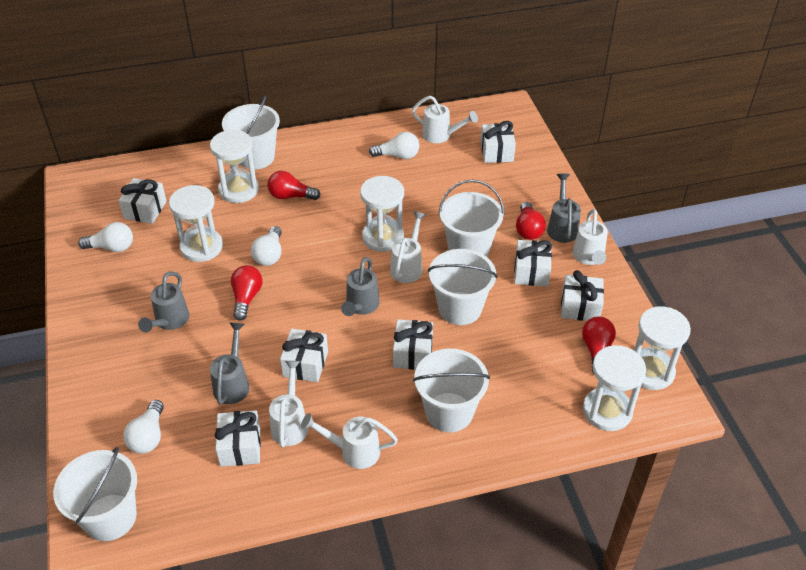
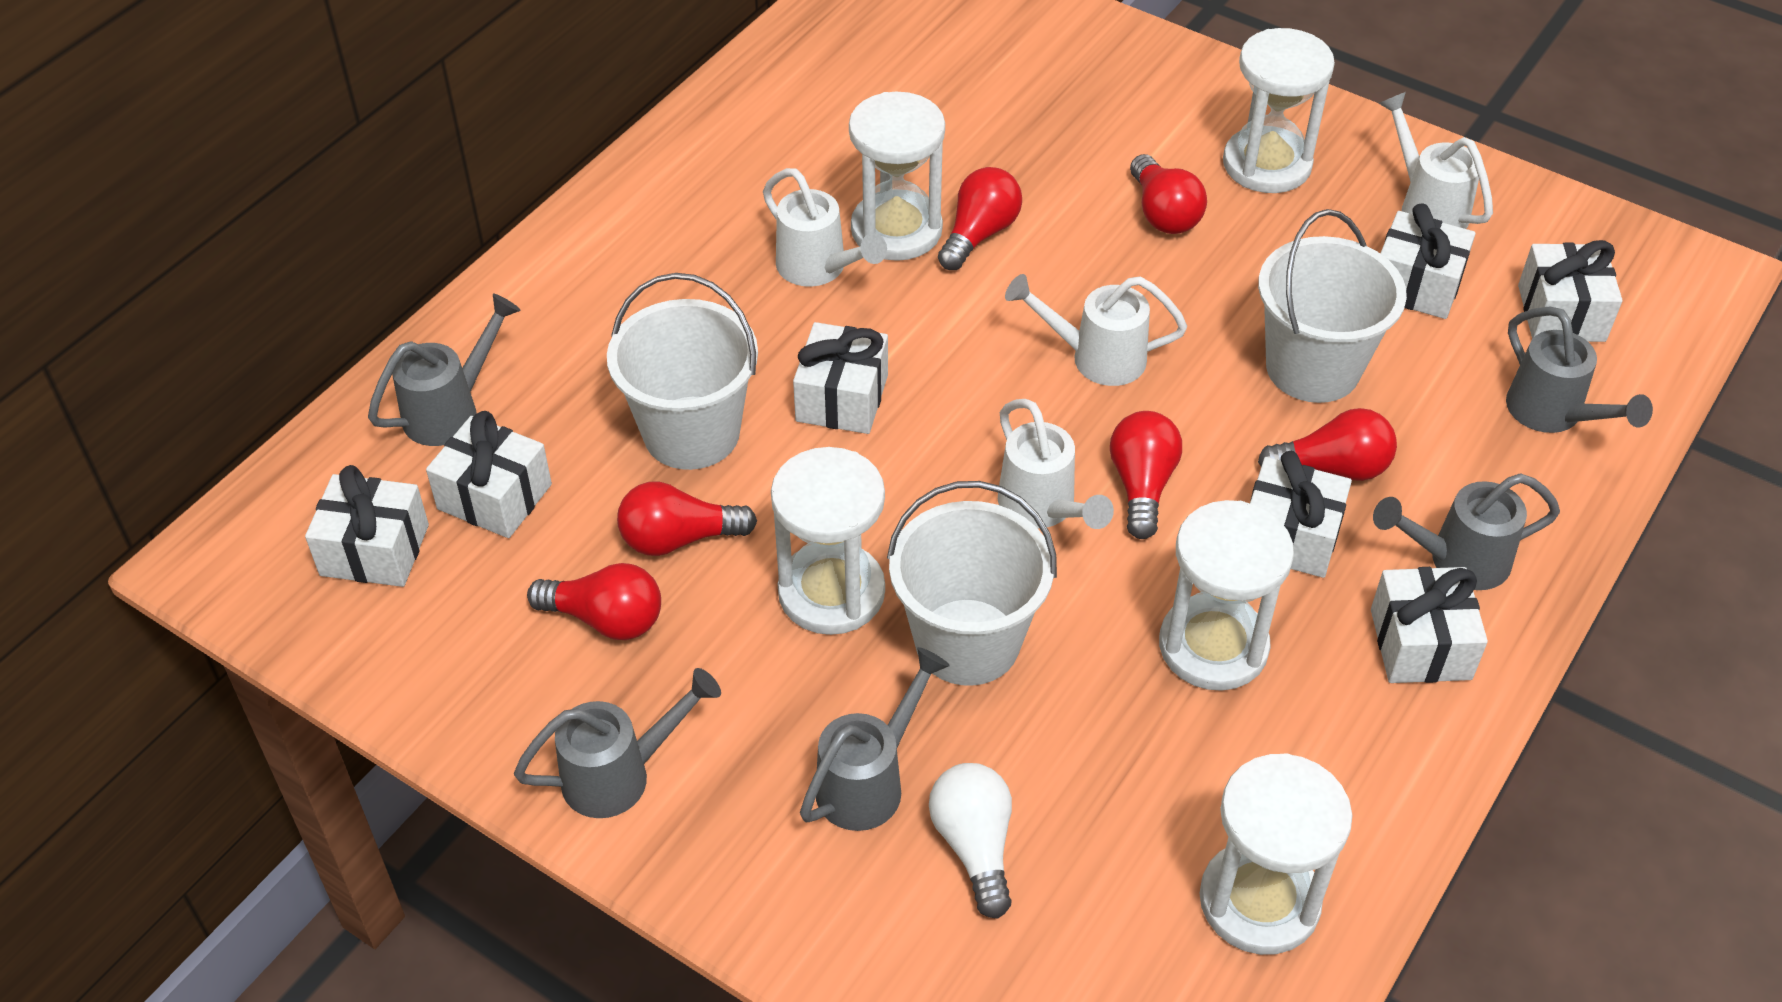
grey watering can: 4 -> 5
red light bulb: 4 -> 6
white bucket: 5 -> 3
white light bulb: 4 -> 1
white watering can: 5 -> 4

